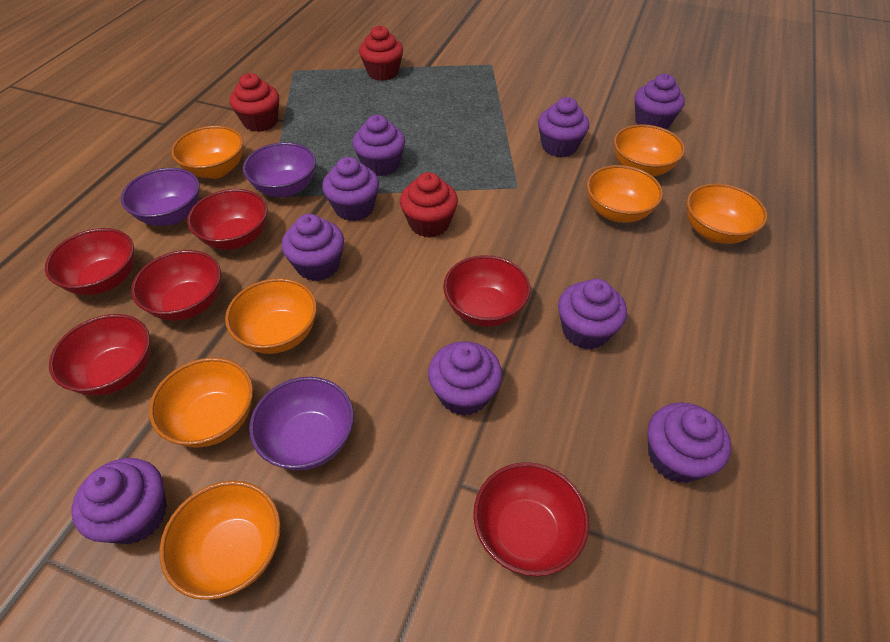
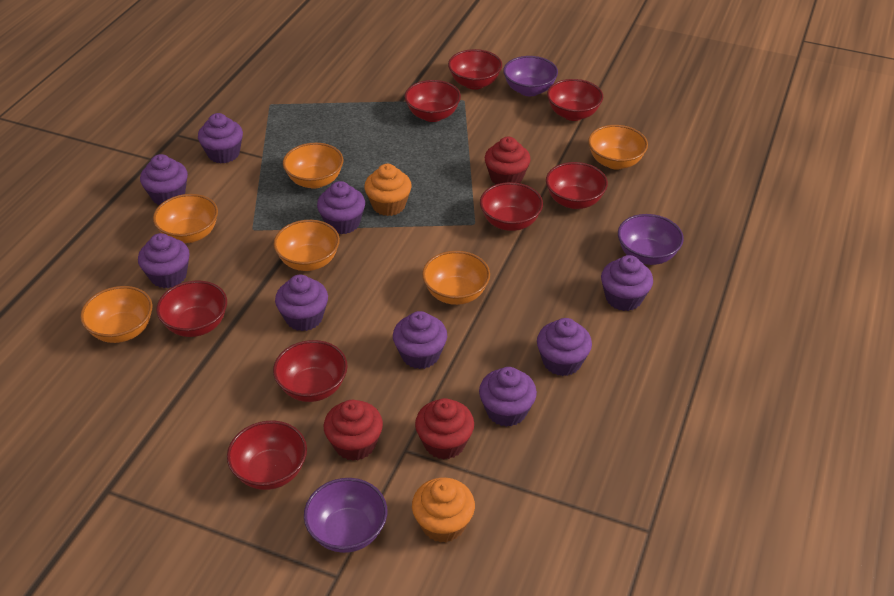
orange bowl: 7 -> 6
orange cupcake: 0 -> 2
red bowl: 6 -> 8

